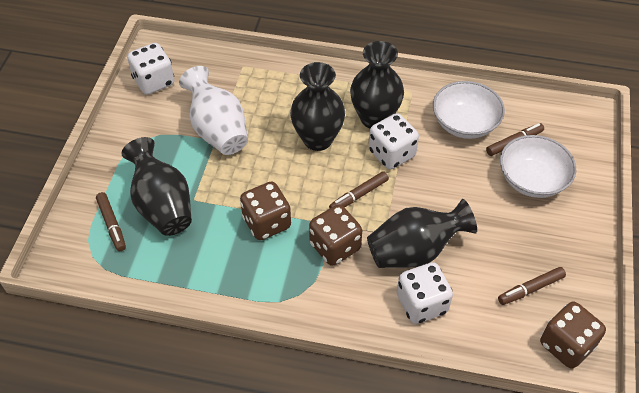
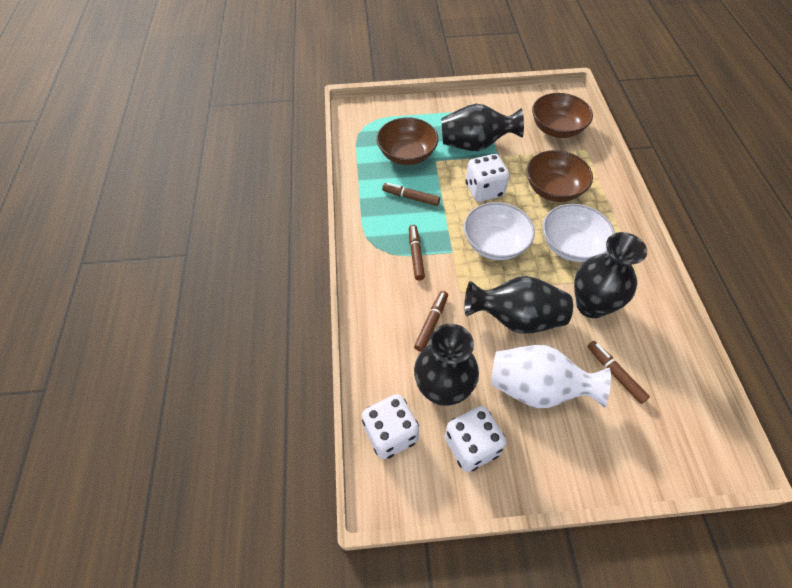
brown bowl: 0 -> 3
brown dice: 3 -> 0

